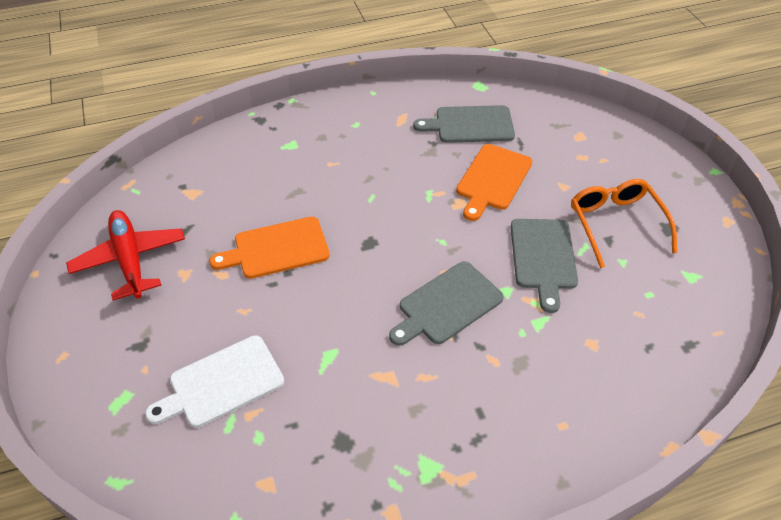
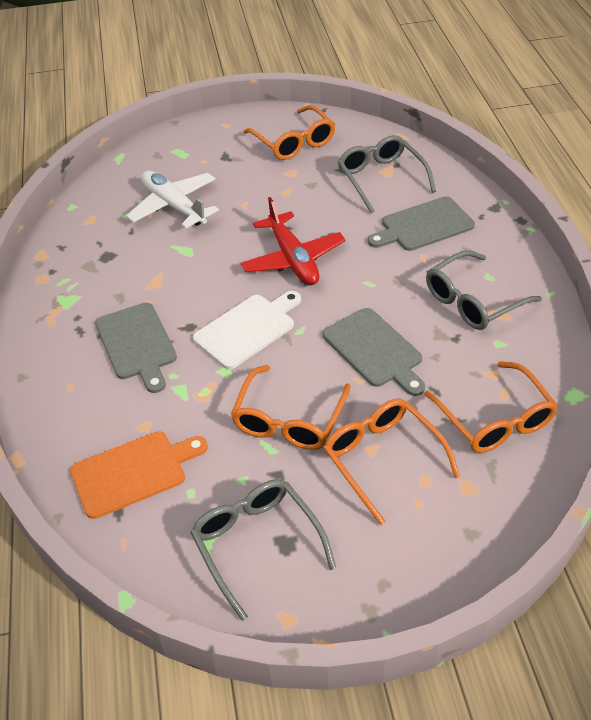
grey glasses: 0 -> 3
orange cutting board: 2 -> 1
orange glasses: 1 -> 4
white plane: 0 -> 1

